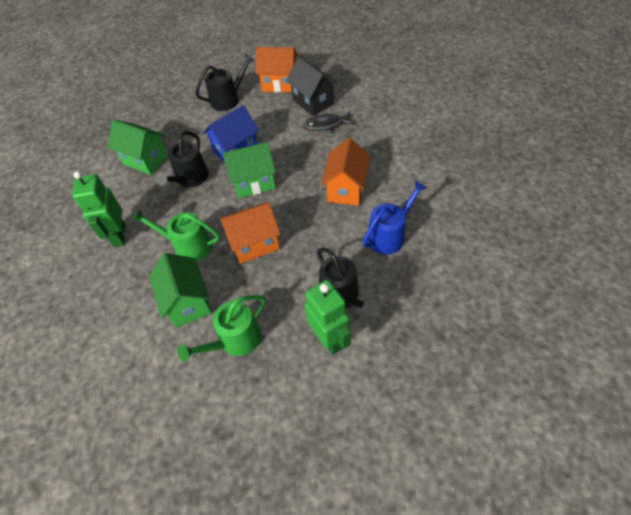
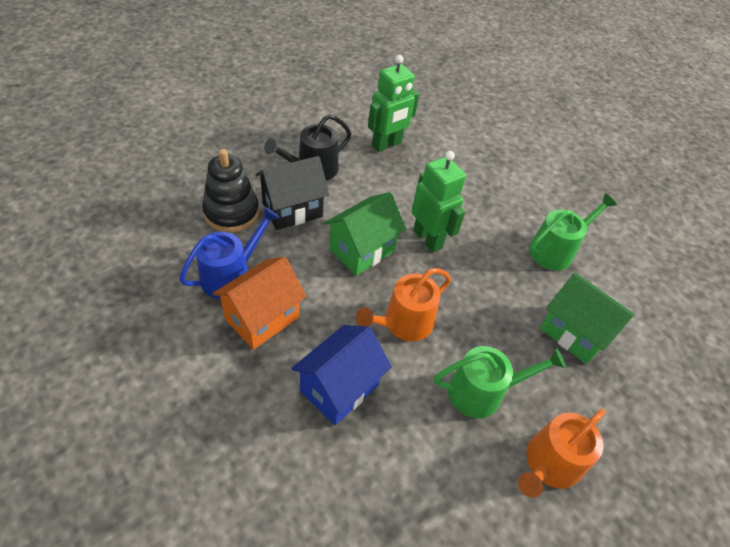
black fish: 1 -> 0
black stacking toy: 0 -> 1
black watering can: 3 -> 1
green house: 3 -> 2
orange house: 3 -> 1
orange watering can: 0 -> 2

